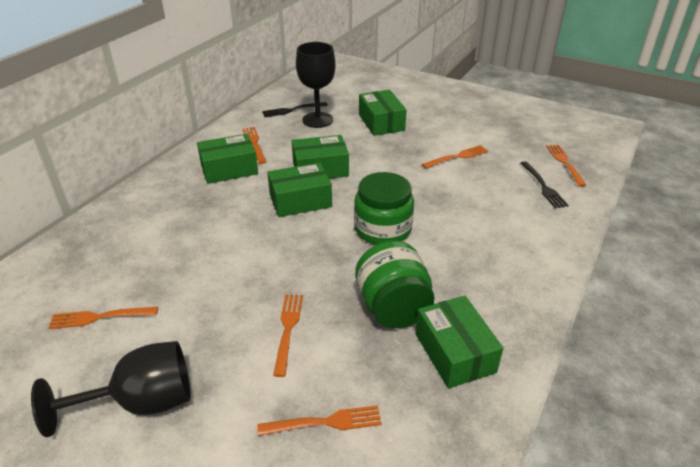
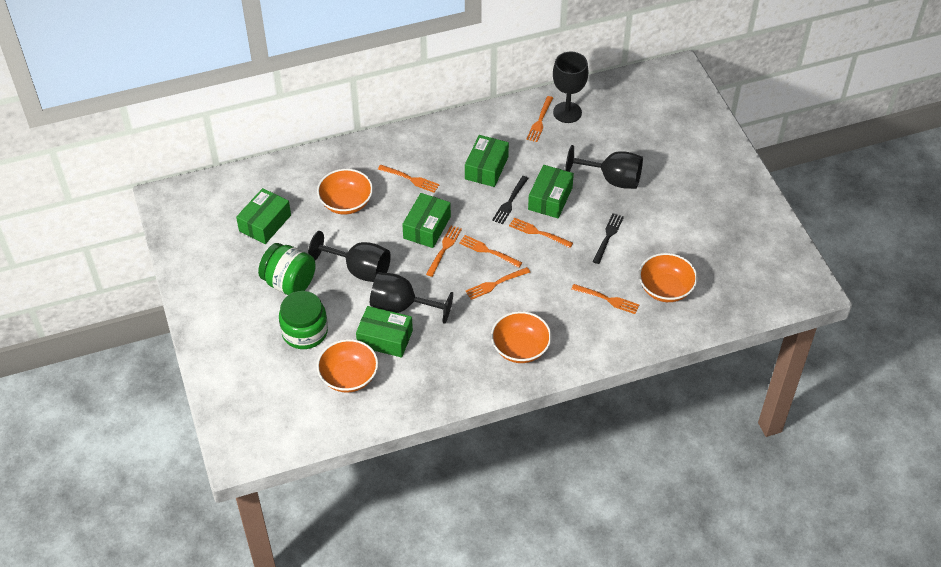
black goblet: 2 -> 4
orange bowl: 0 -> 4
orange fork: 6 -> 7

